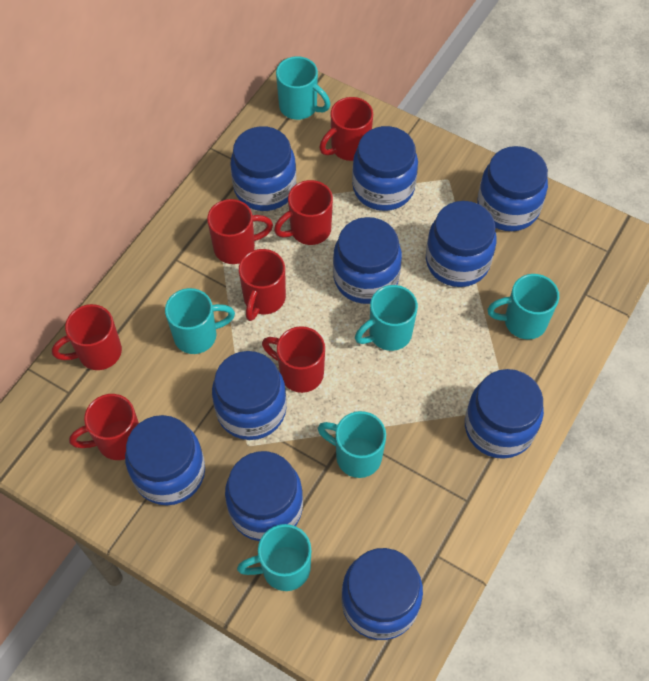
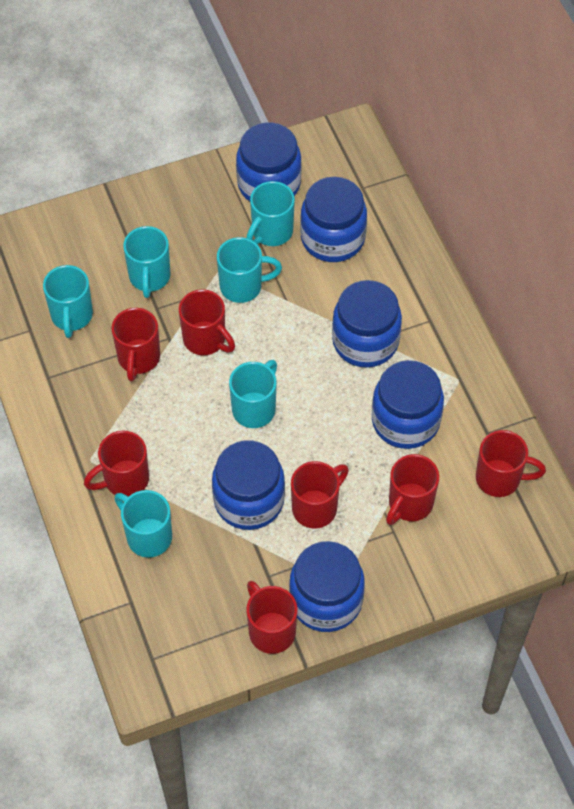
blue jar: 10 -> 6

